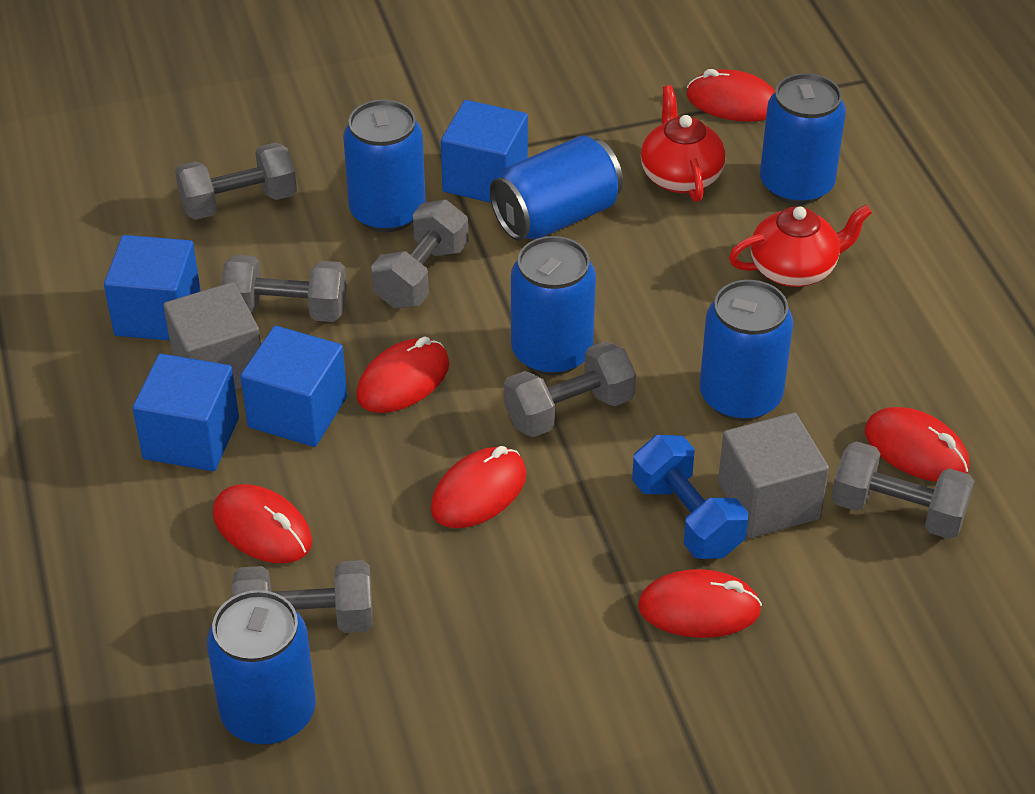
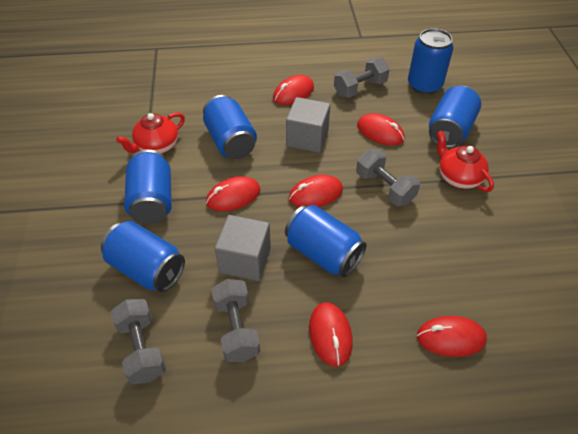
blue cube: 4 -> 0
blue dumbbell: 1 -> 0
grey dumbbell: 6 -> 4

